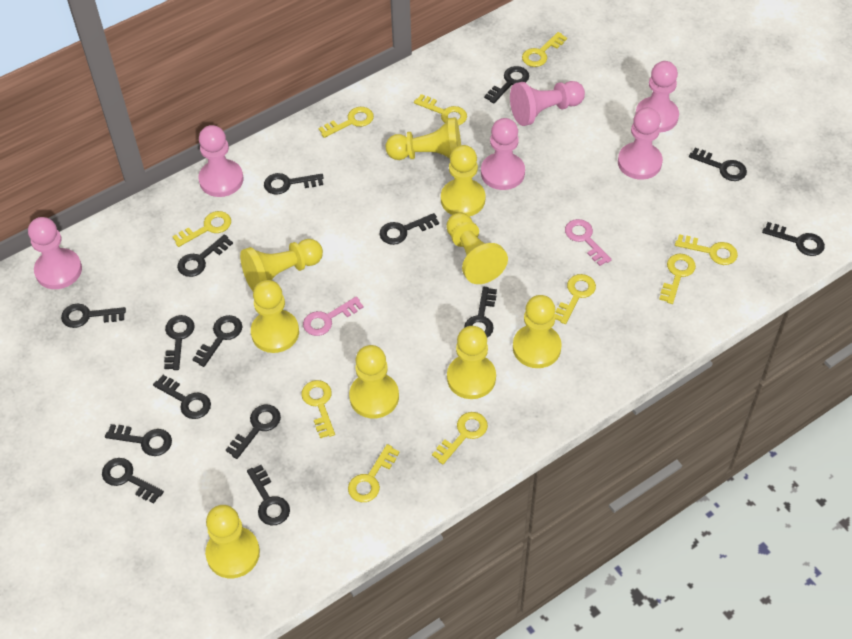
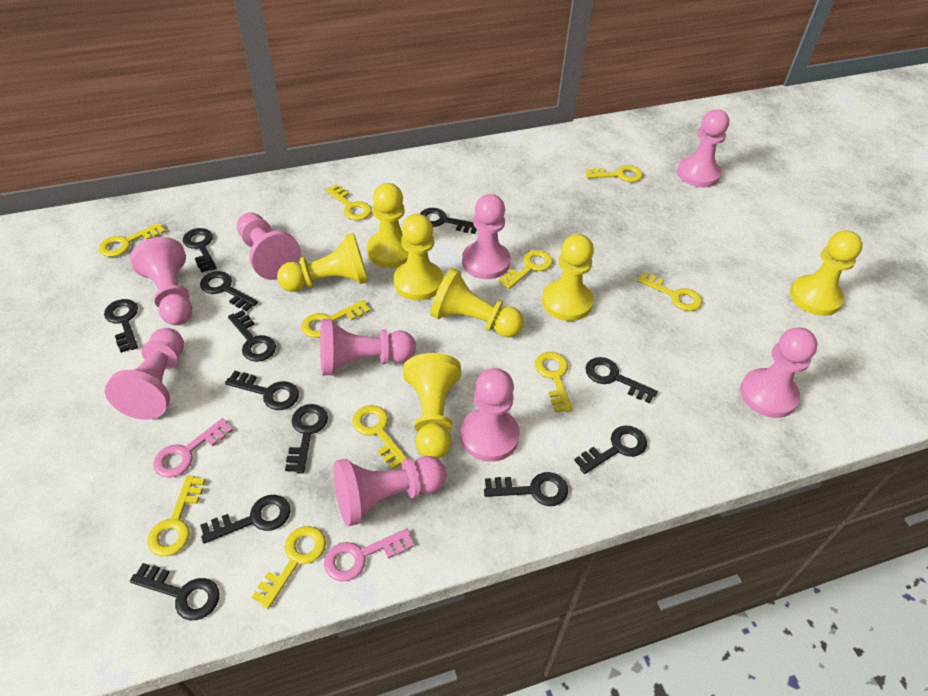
black key: 15 -> 12
pink pawn: 6 -> 9
yellow pawn: 9 -> 7

